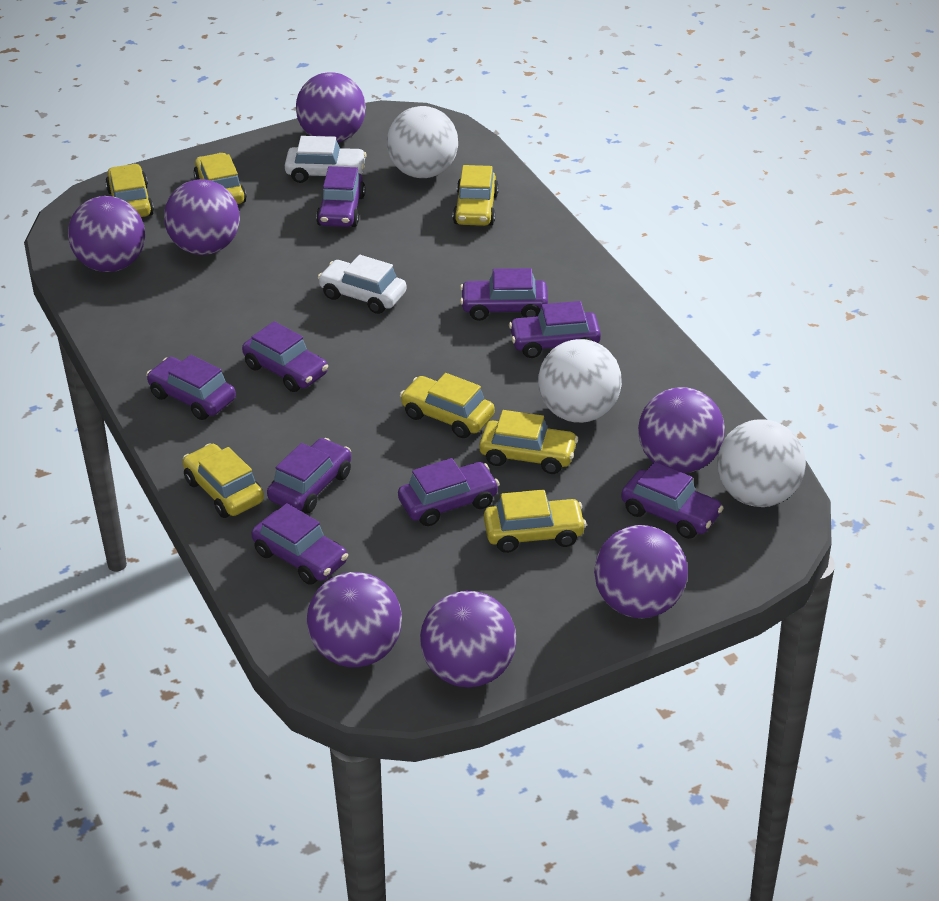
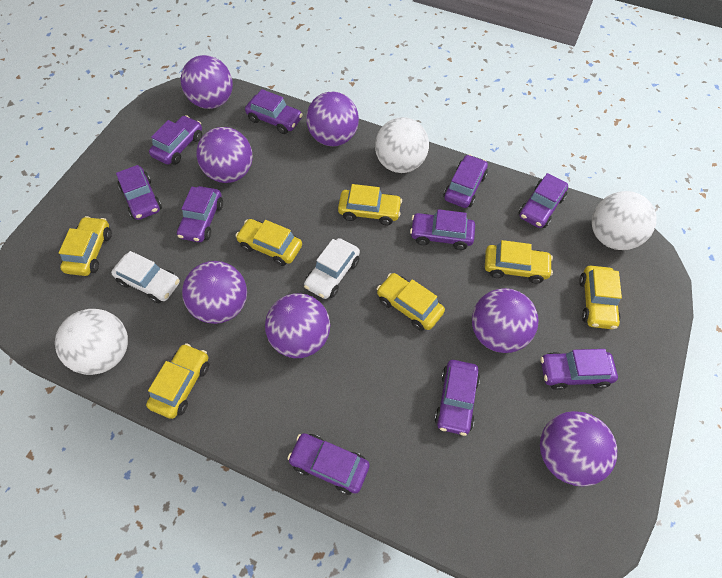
purple car: 9 -> 10

